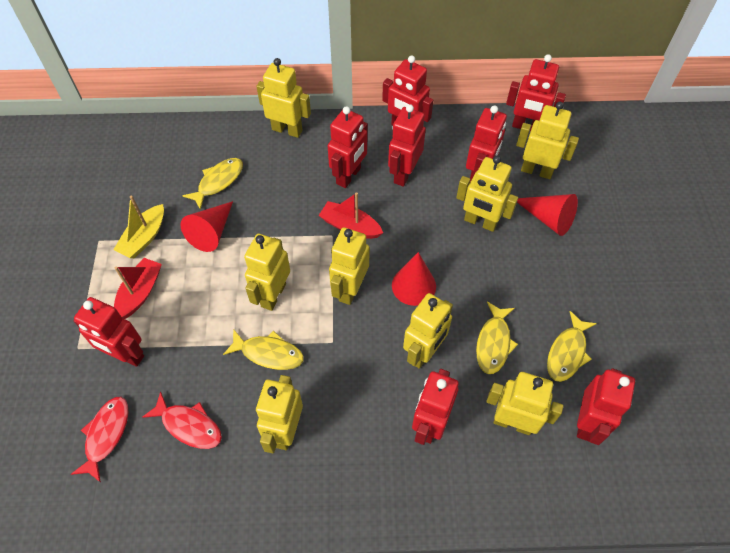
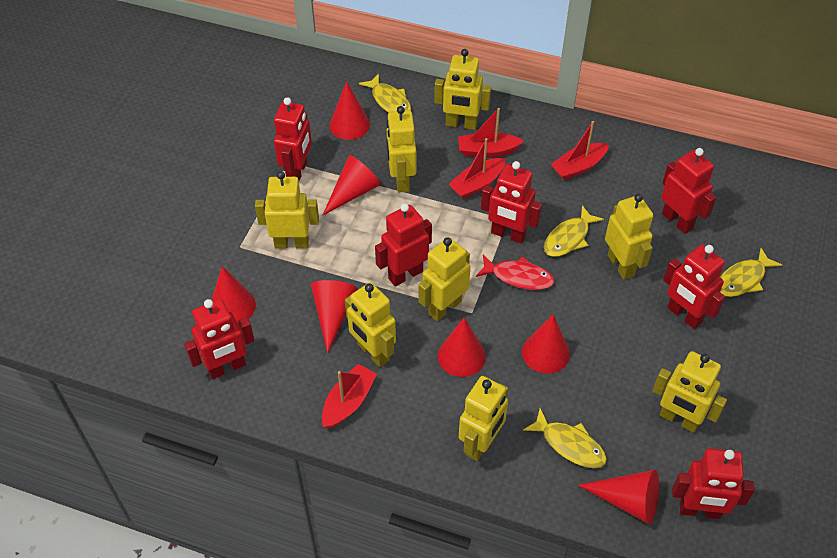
red boat: 2 -> 4
red cone: 3 -> 7
red fish: 2 -> 1
red robot: 8 -> 7
yellow boat: 1 -> 0

